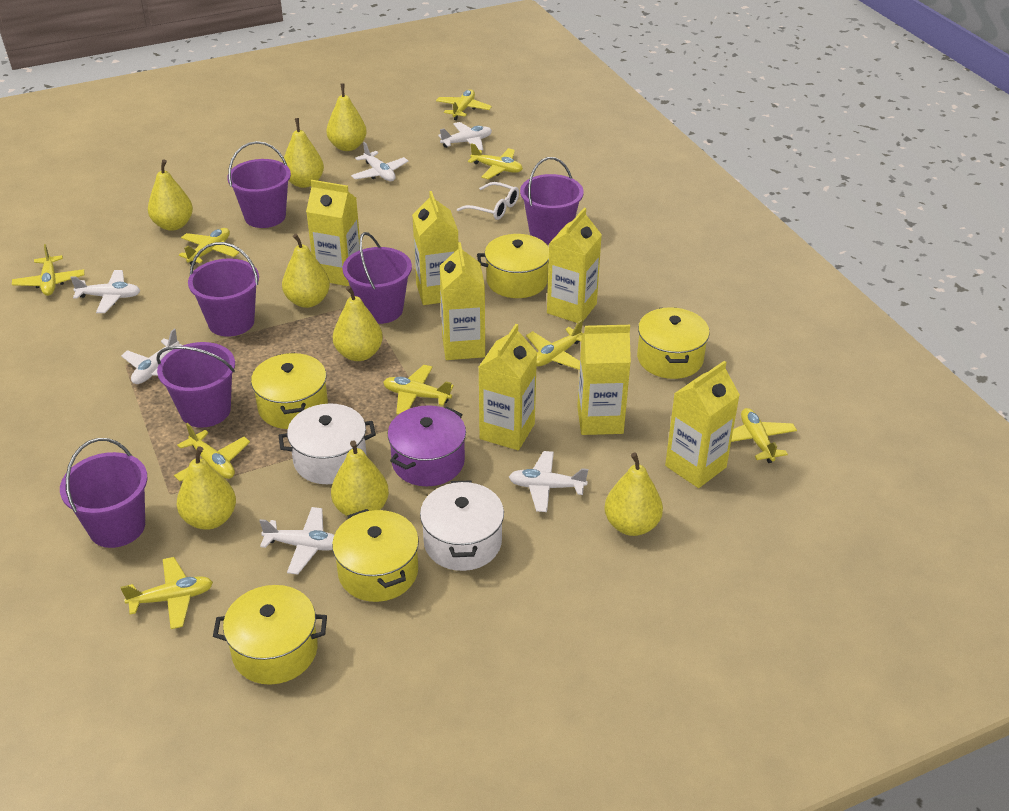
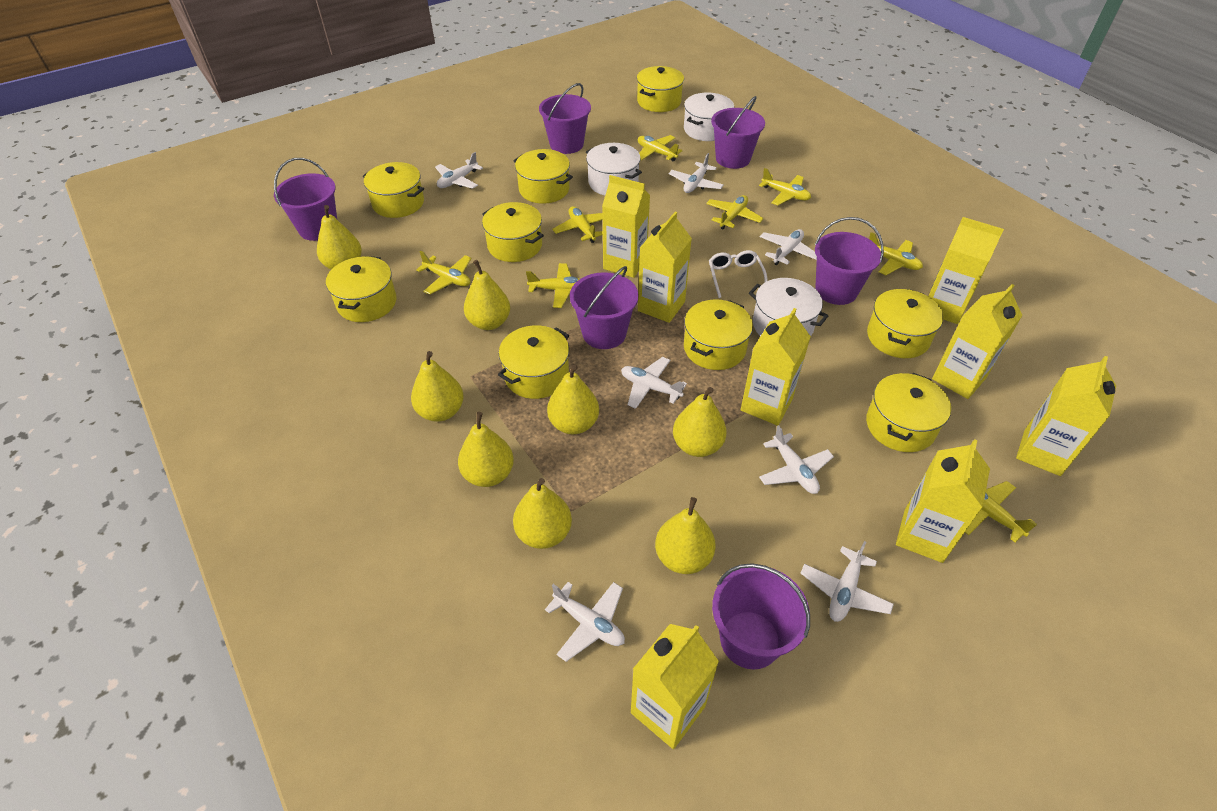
purple pot: 1 -> 0
white plane: 6 -> 7
white pot: 2 -> 3
yellow carton: 7 -> 8
yellow plane: 9 -> 8
yellow pot: 5 -> 9

